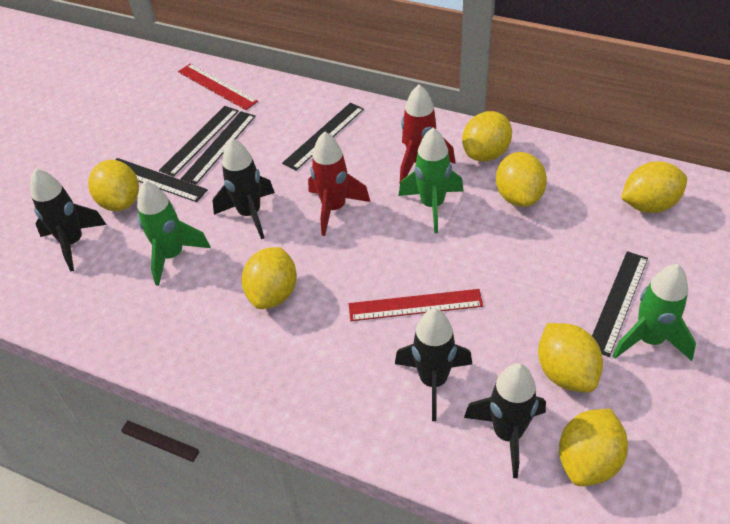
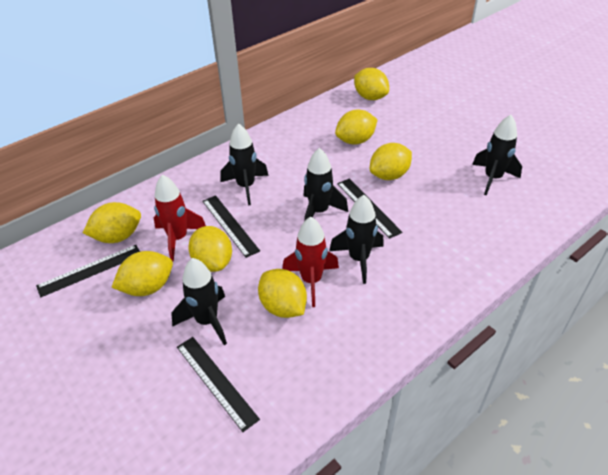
black rocket: 4 -> 5
black ruler: 5 -> 4
green rocket: 3 -> 0
red ruler: 2 -> 0

